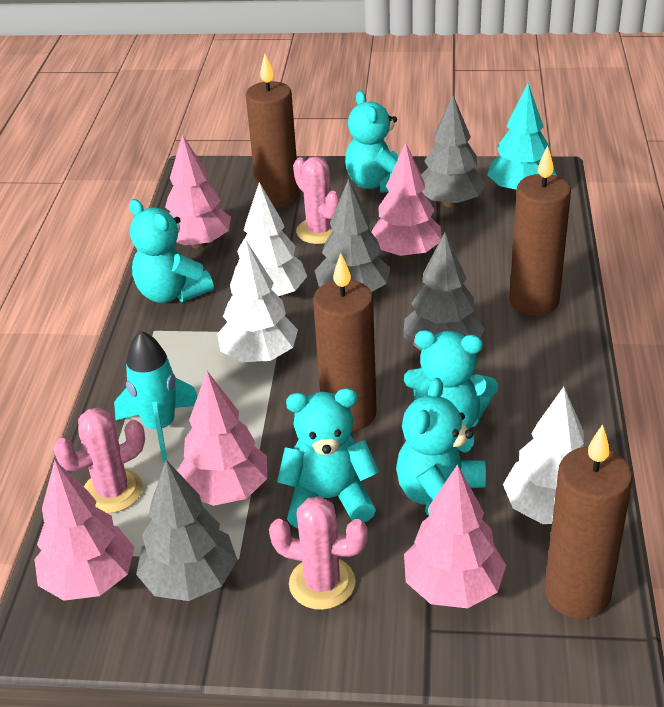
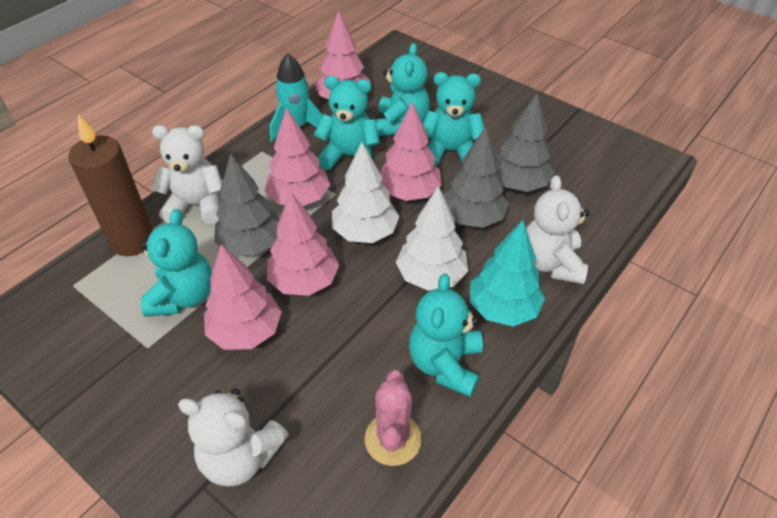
brown candle: 4 -> 1
grey tree: 4 -> 3
pink cactus: 3 -> 1
white teddy bear: 0 -> 3
white tree: 3 -> 2

